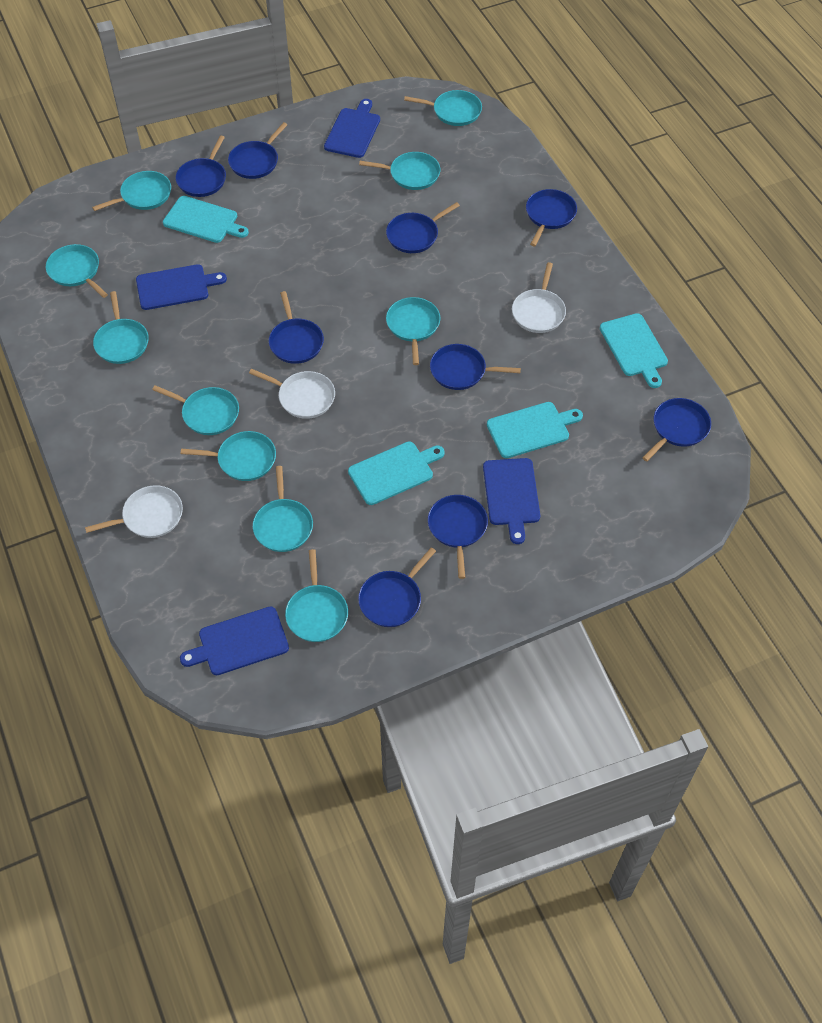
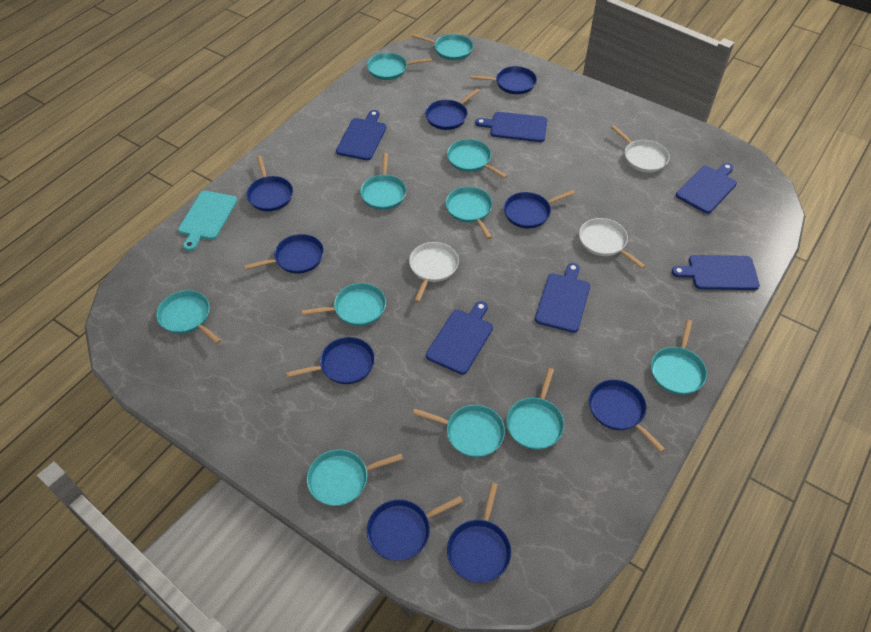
blue cutting board: 4 -> 6
turquoise cutting board: 4 -> 1
turquoise pan: 10 -> 11

